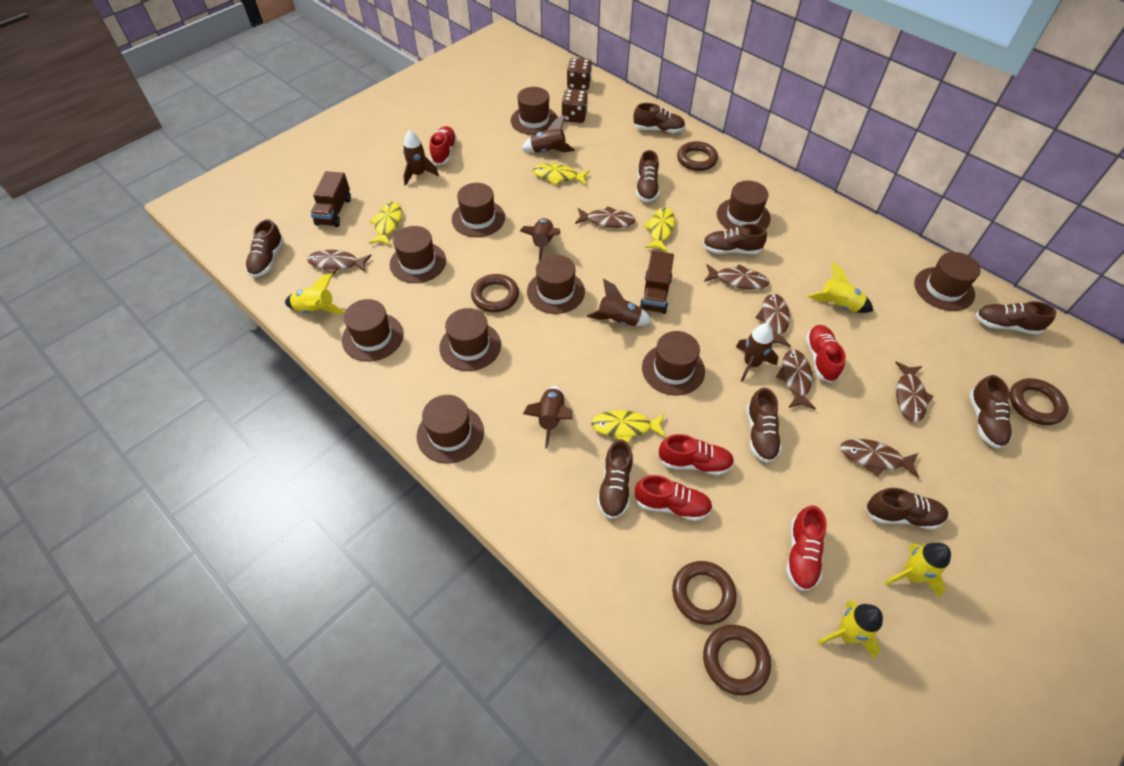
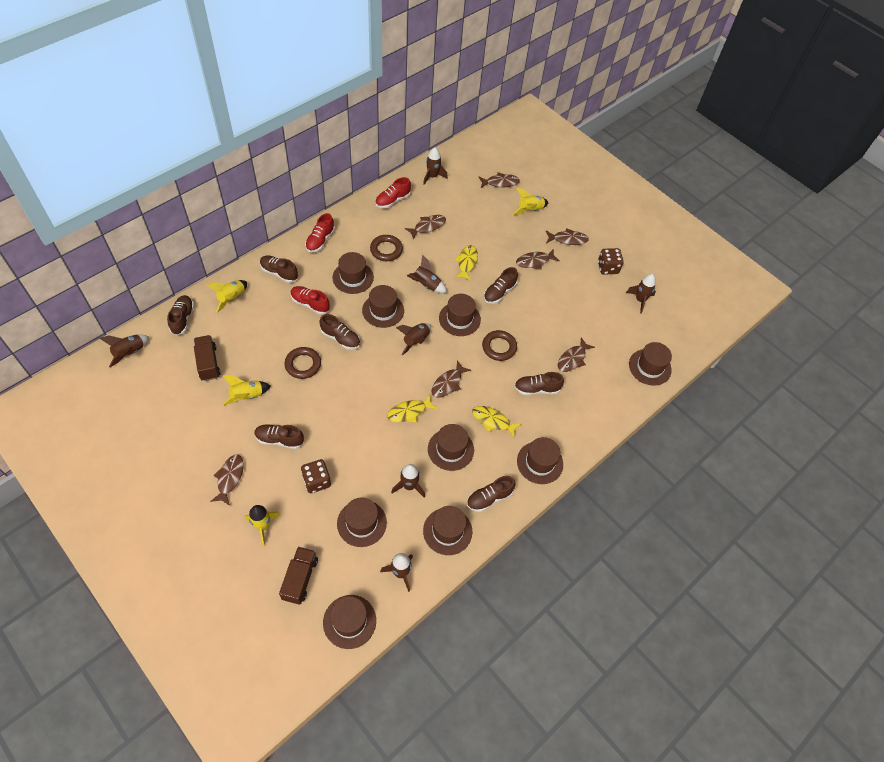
brown hat: 10 -> 9
brown ring: 5 -> 3
brown rocket: 6 -> 7
brown shoe: 9 -> 7
red shoe: 5 -> 3
yellow fish: 4 -> 3

